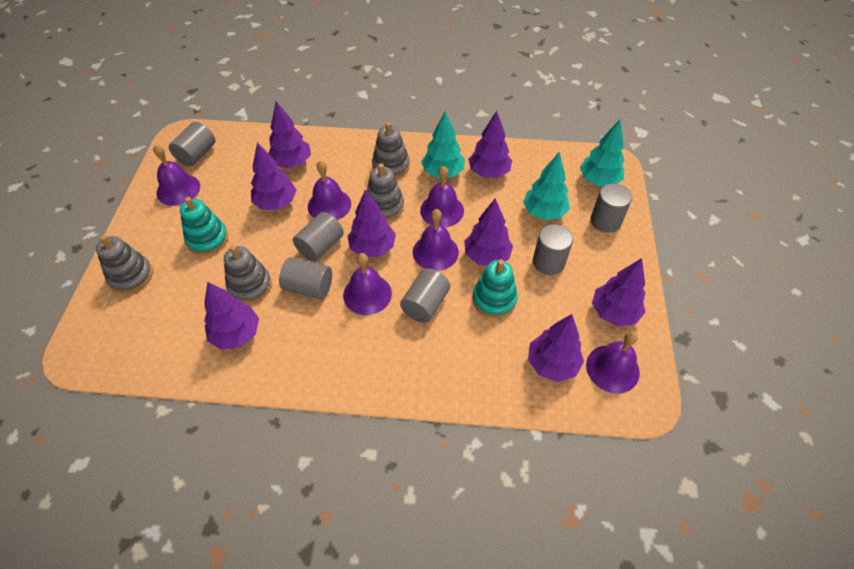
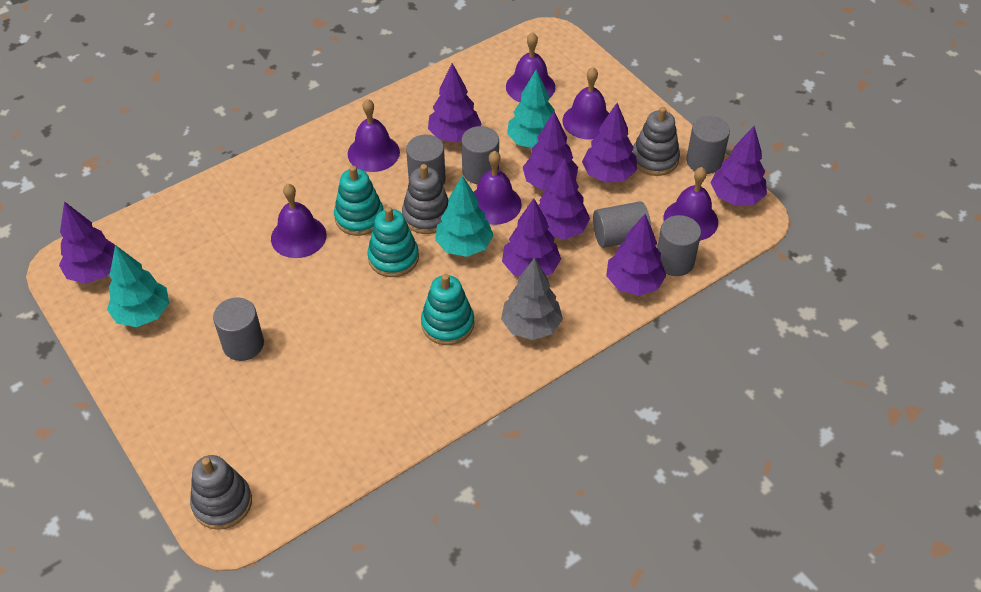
grey stacking toy: 4 -> 3
grey tree: 0 -> 1
turquoise stacking toy: 2 -> 3

